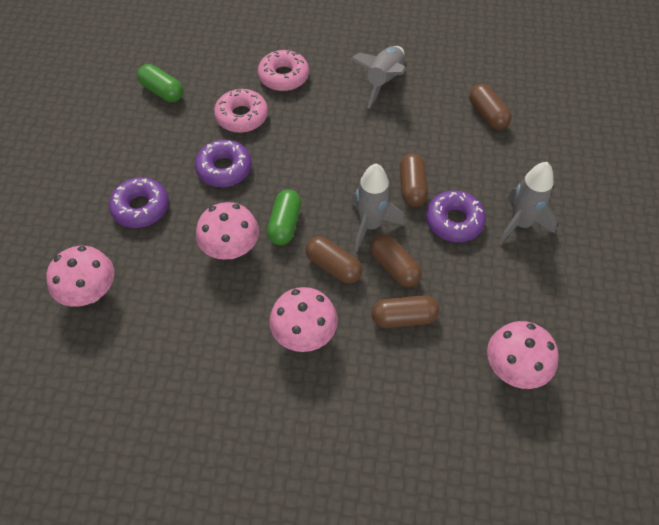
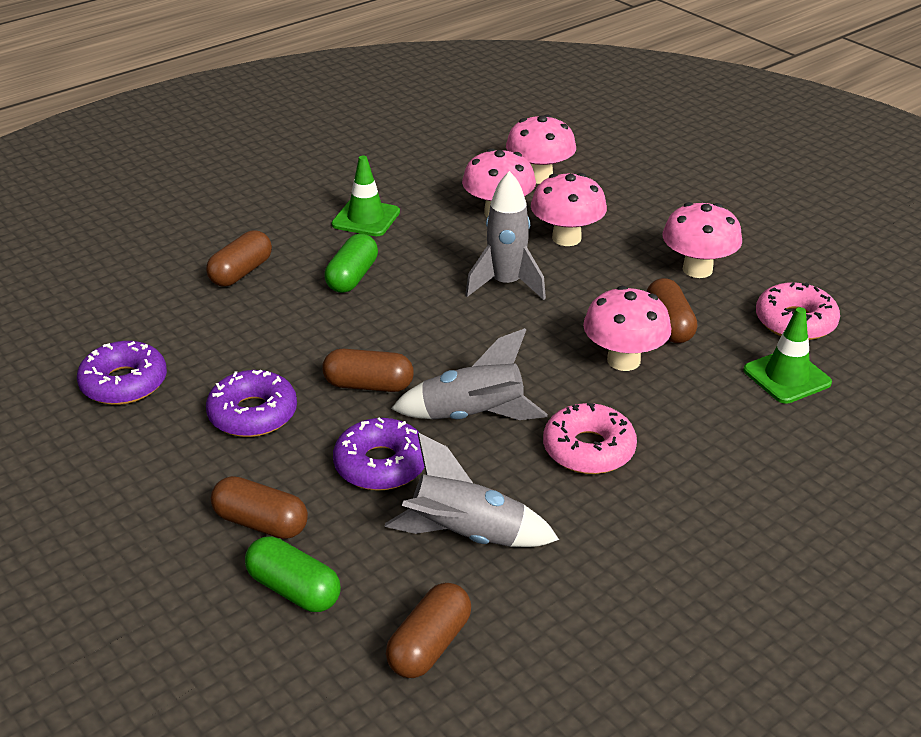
green traffic cone: 0 -> 2
pink mushroom: 4 -> 5

